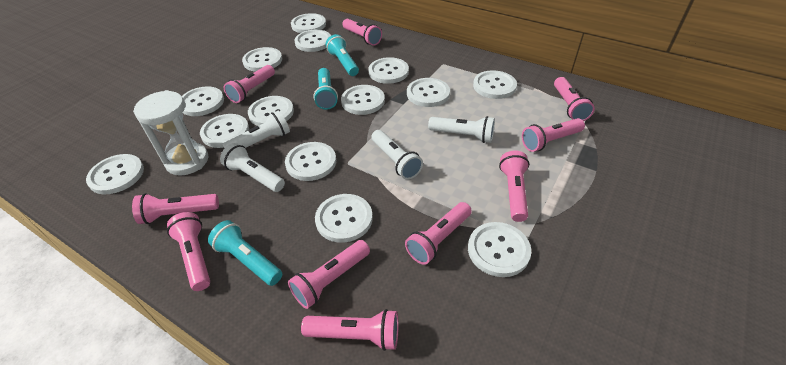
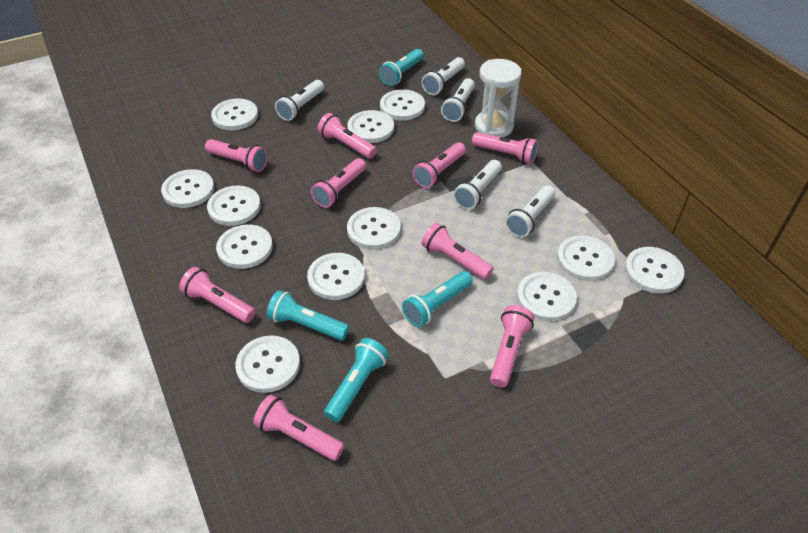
pink flashlight: 10 -> 9
turquoise flashlight: 3 -> 4
white button: 14 -> 12
white flashlight: 4 -> 5

